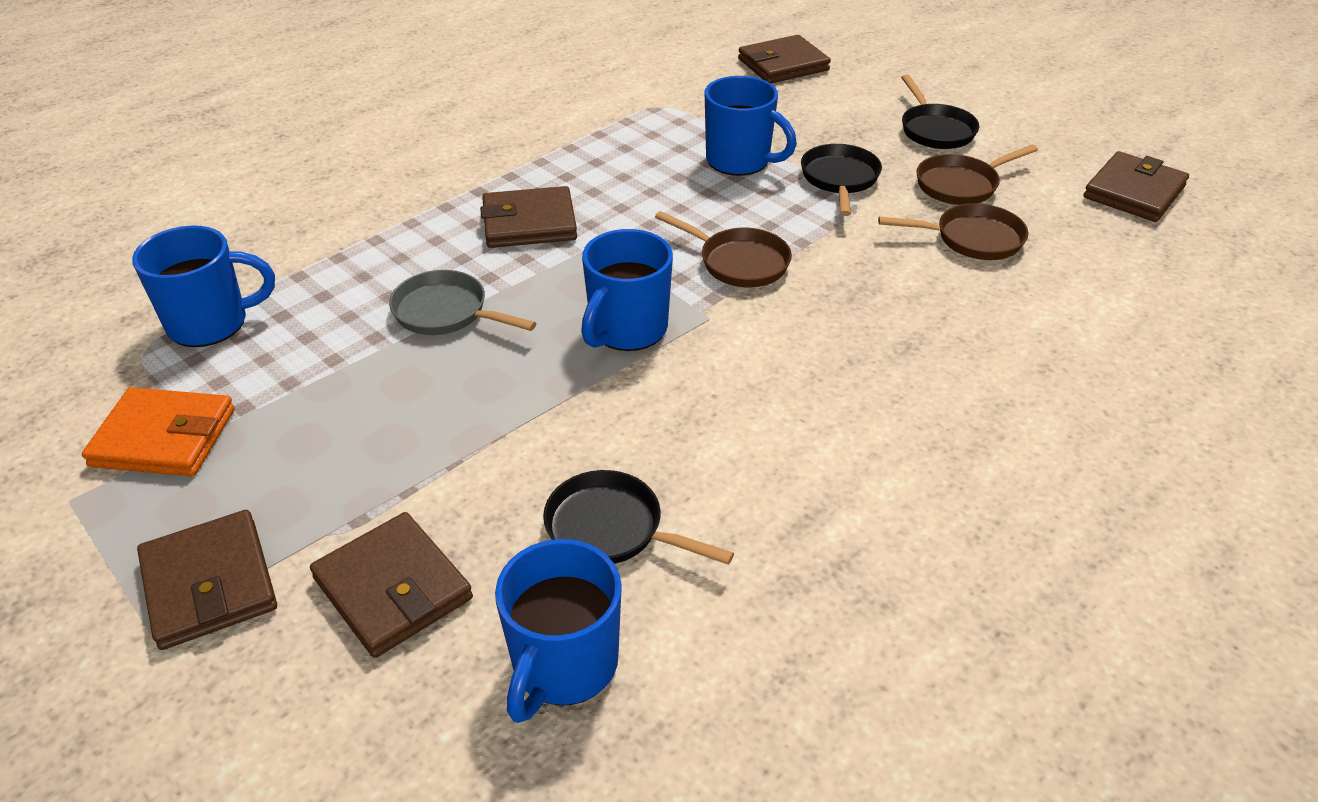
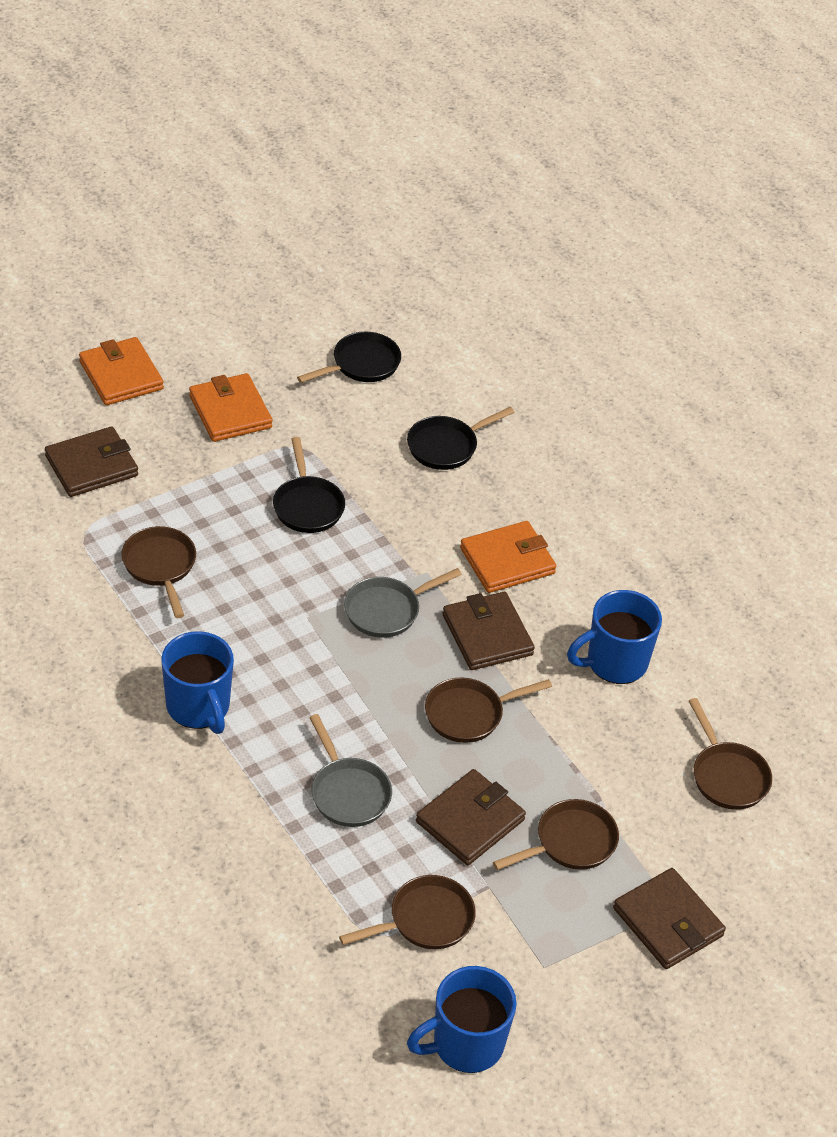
blue mug: 4 -> 3
brown pan: 3 -> 5
brown wallet: 5 -> 4
grey pan: 1 -> 2
orange wallet: 1 -> 3

